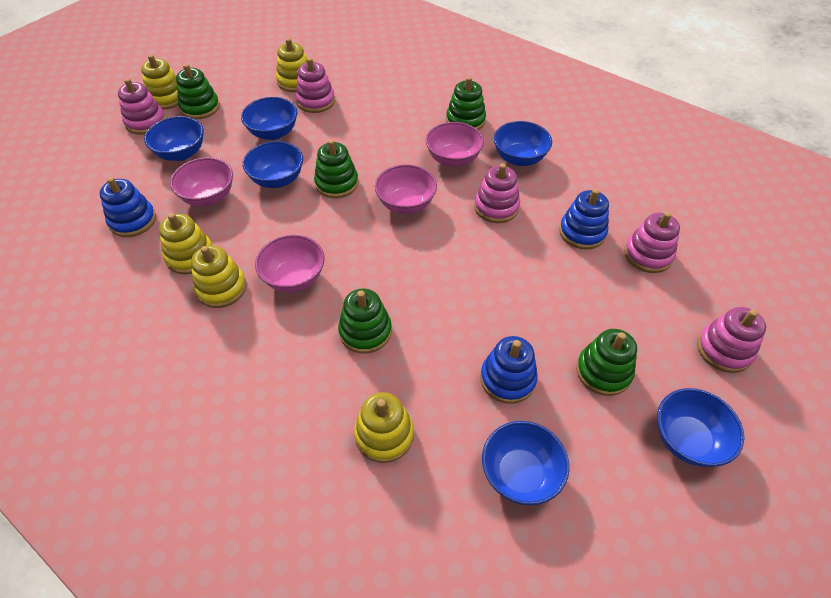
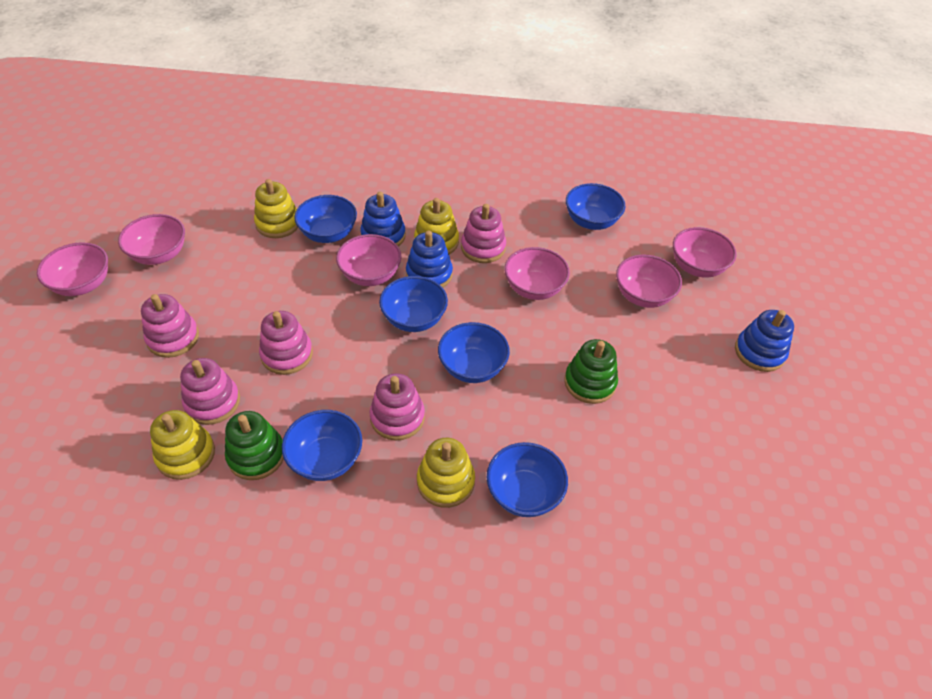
green stacking toy: 5 -> 2
pink bowl: 4 -> 6
yellow stacking toy: 5 -> 4

